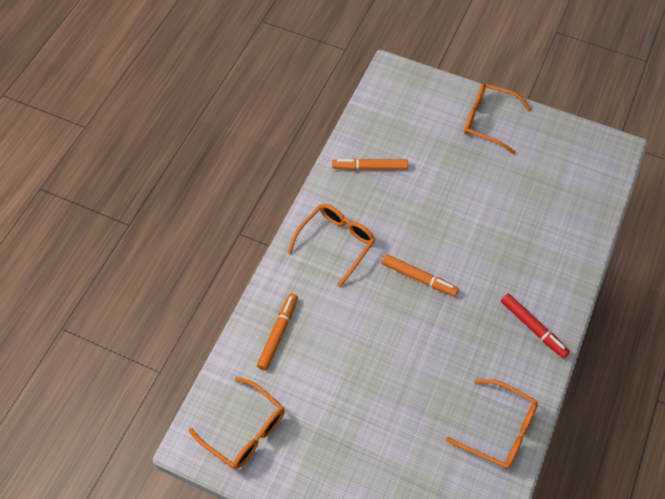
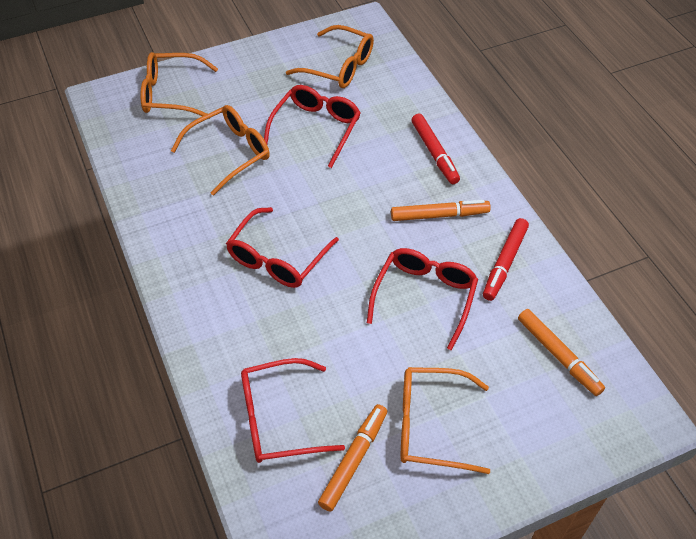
red glasses: 0 -> 4
red marker: 1 -> 2

